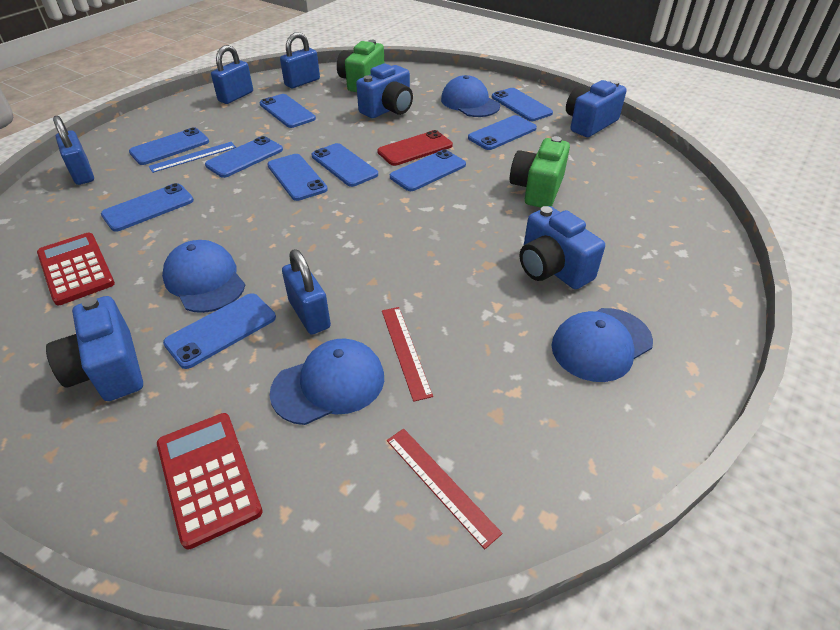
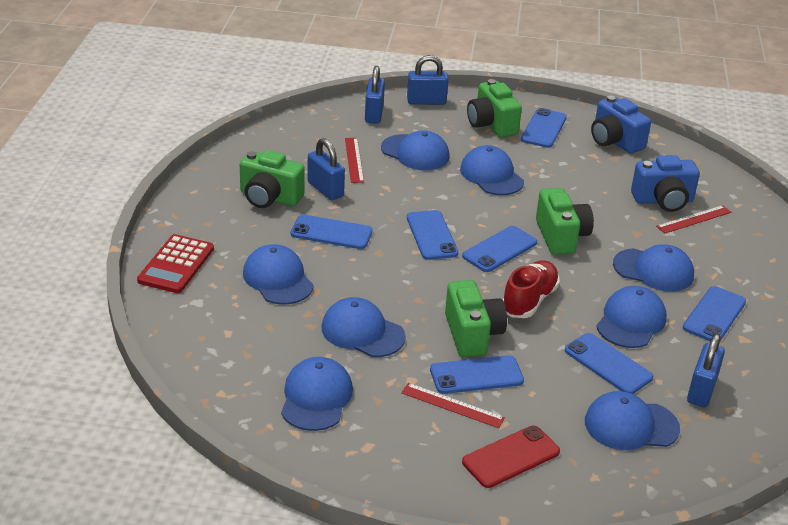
blue camera: 4 -> 2
blue cap: 4 -> 8
blue phone: 10 -> 7
blue ruler: 1 -> 0
green camera: 2 -> 4
red calculator: 2 -> 1
red ruler: 2 -> 3
red shoe: 0 -> 1

